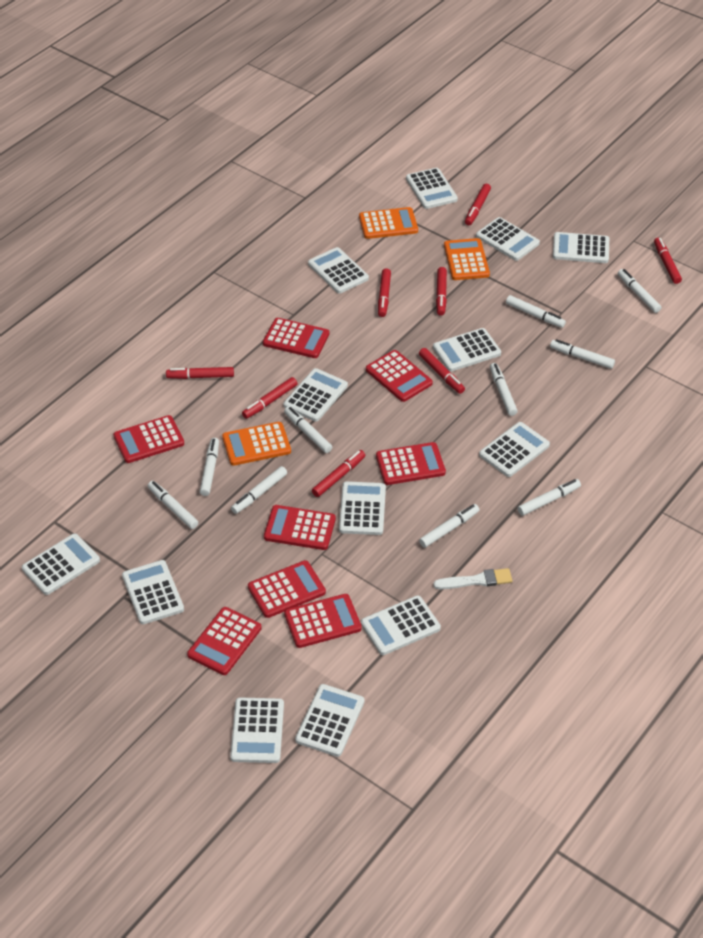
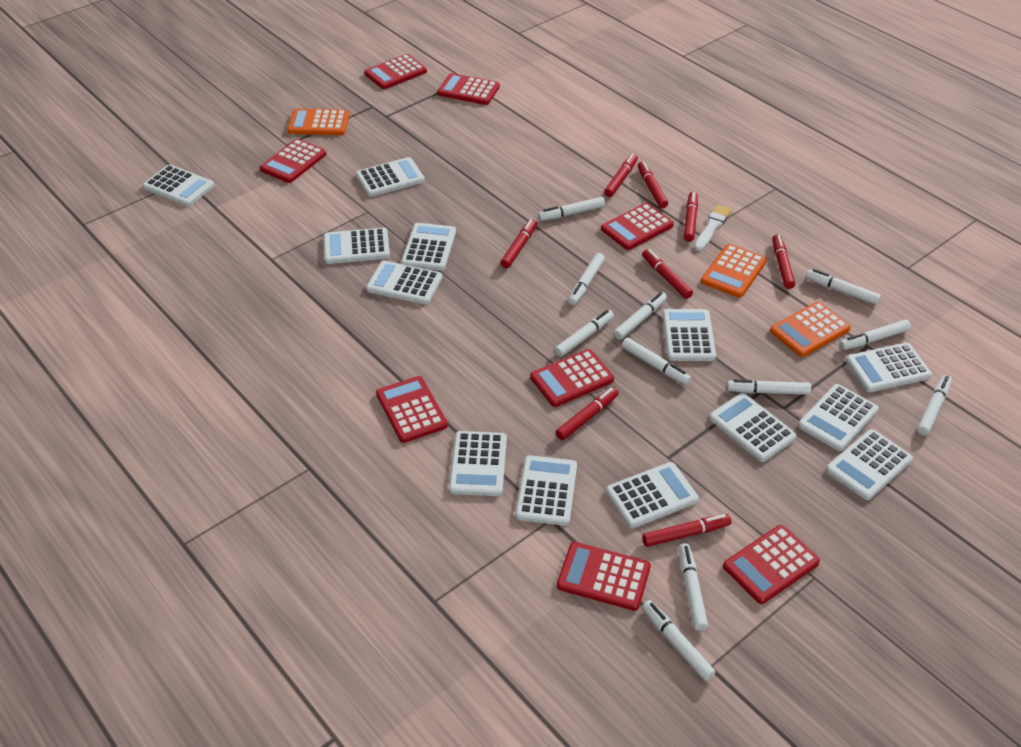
white marker: 10 -> 11

